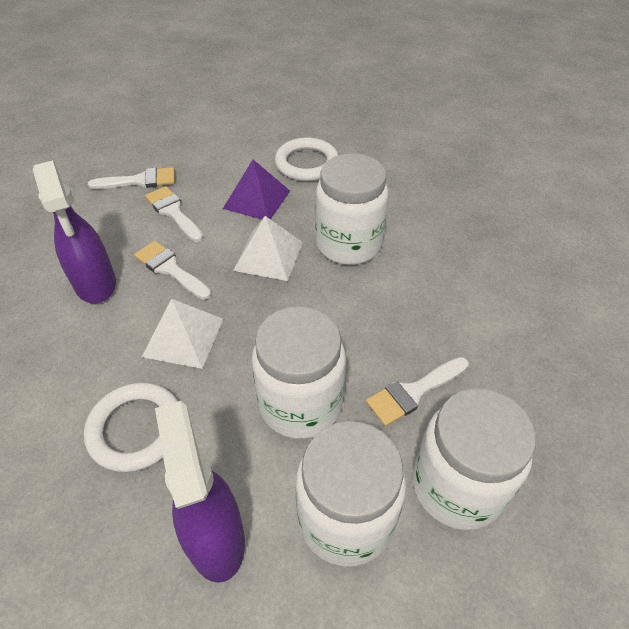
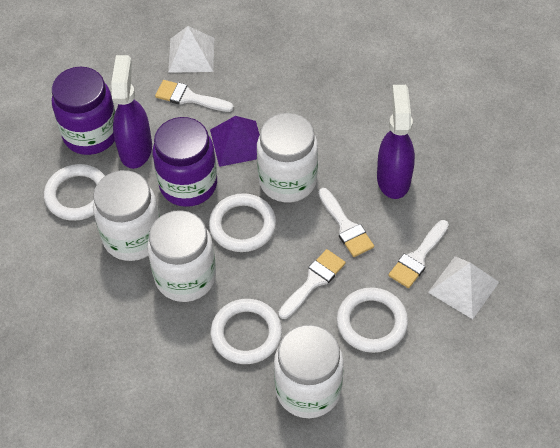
purple jar: 0 -> 2
white ring: 2 -> 4

